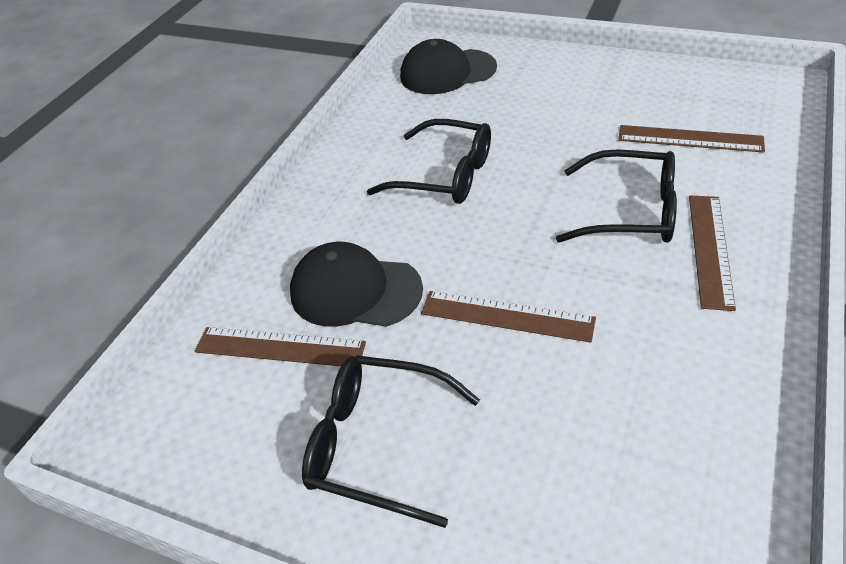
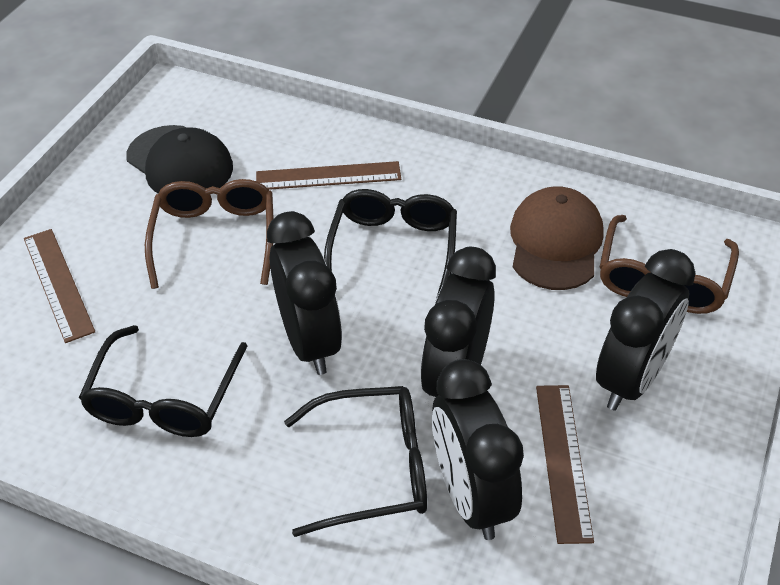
black cap: 2 -> 1
black clock: 0 -> 4
brown cap: 0 -> 1
brown glasses: 0 -> 2
brown ruler: 4 -> 3

